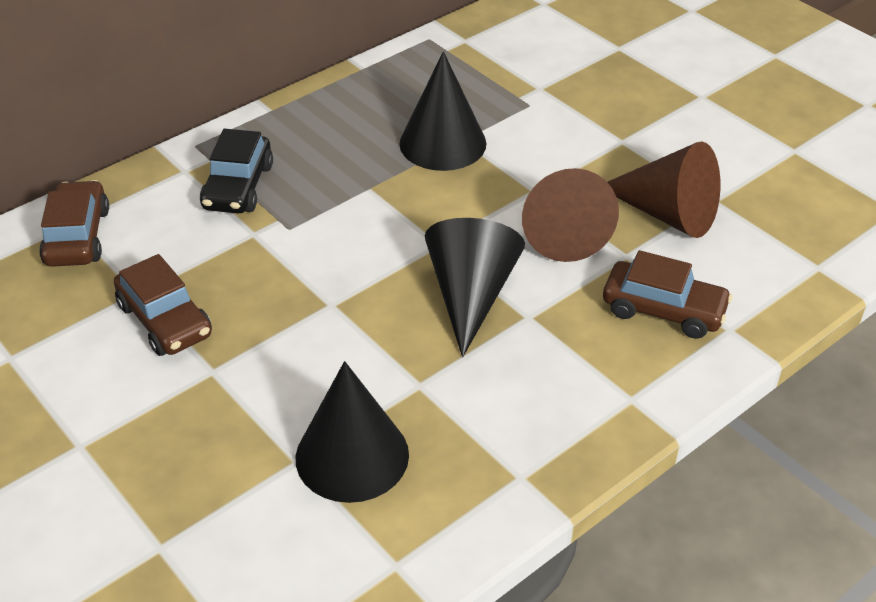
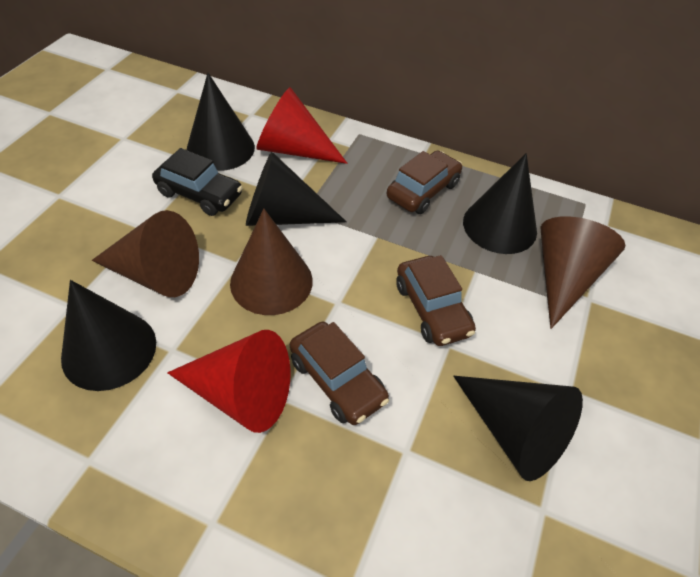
black cone: 3 -> 5
brown cone: 2 -> 3
red cone: 0 -> 2

